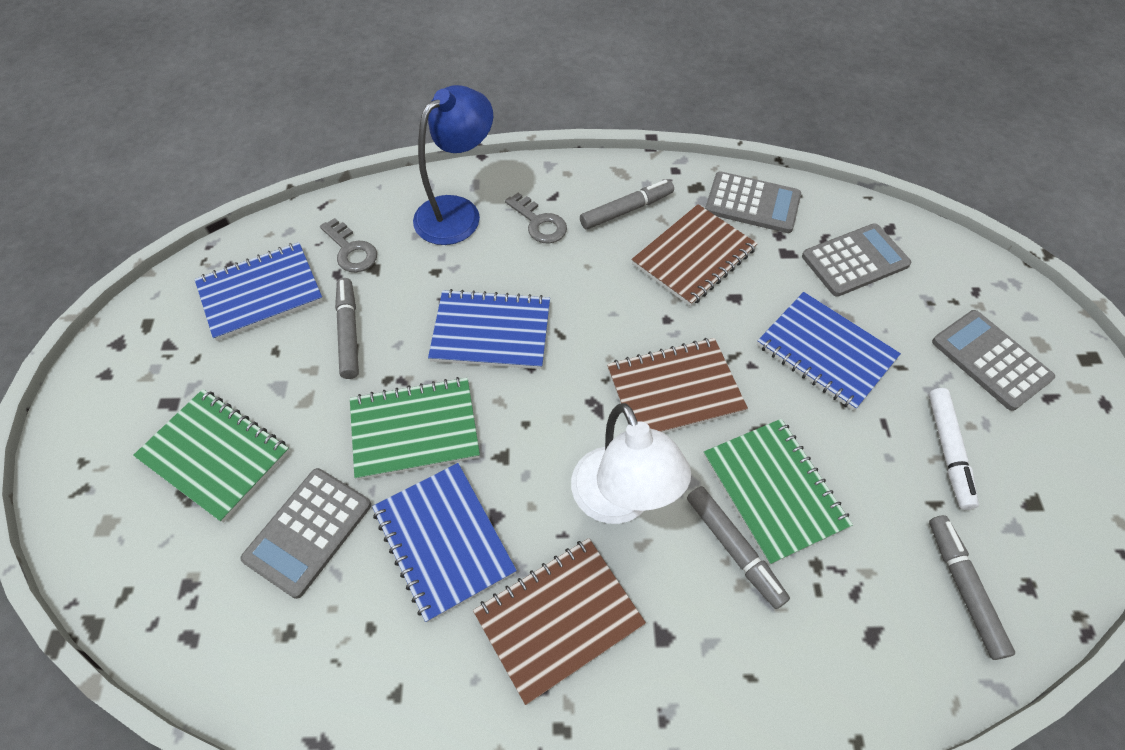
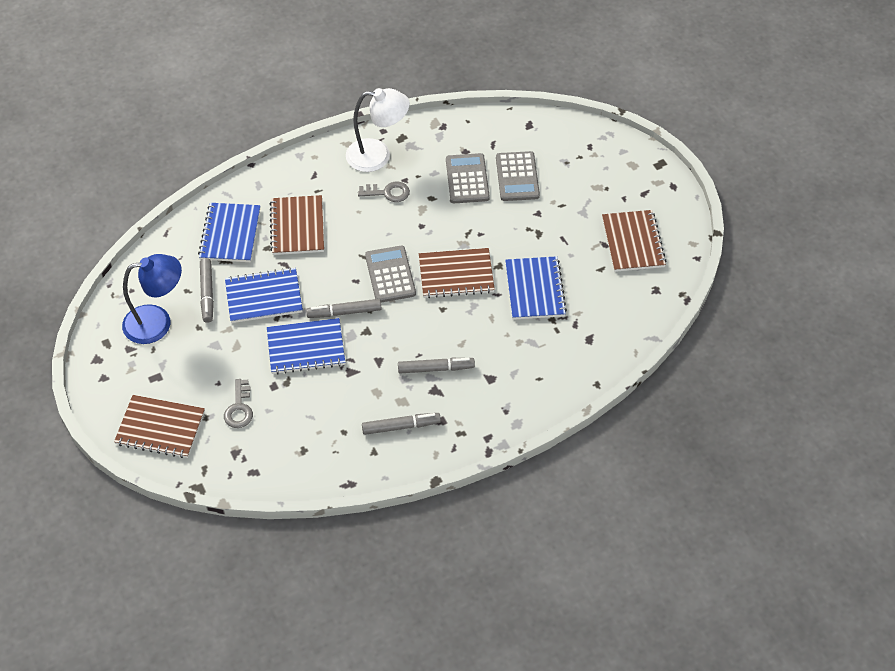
brown notebook: 3 -> 4
green notebook: 3 -> 0
grey calculator: 4 -> 3
white marker: 1 -> 0

